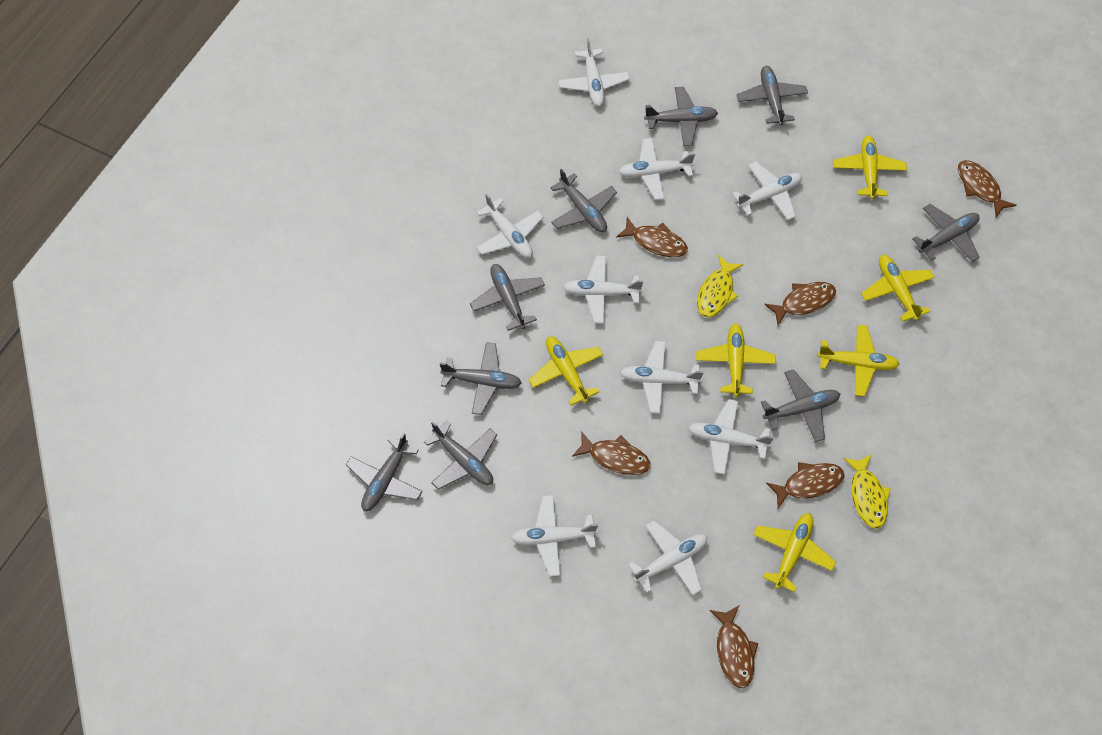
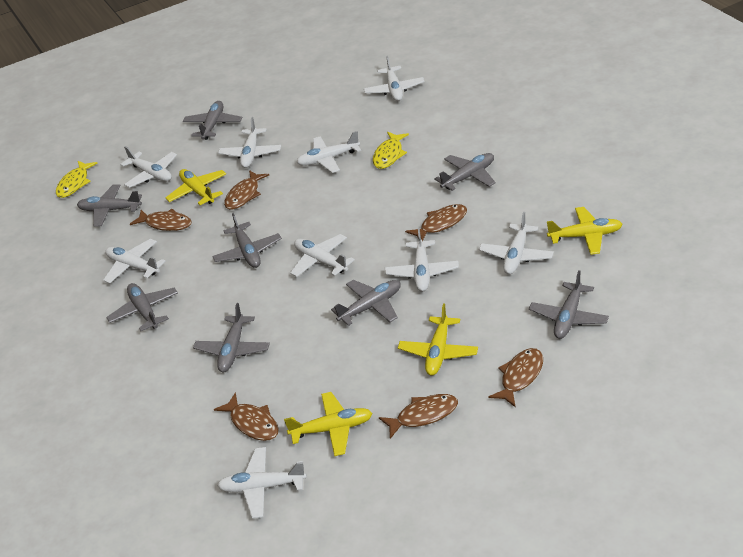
grey plane: 9 -> 8
yellow plane: 6 -> 4

